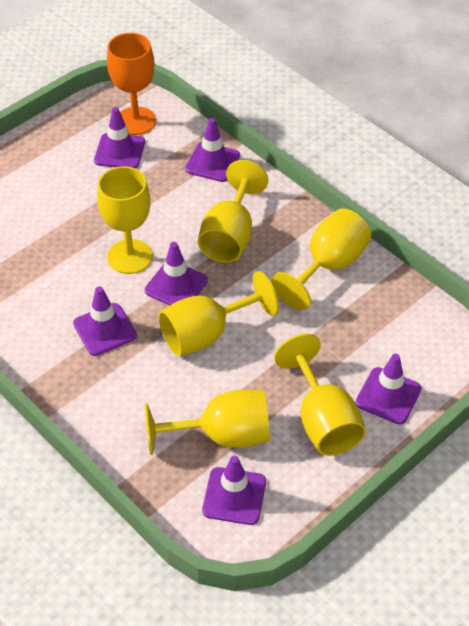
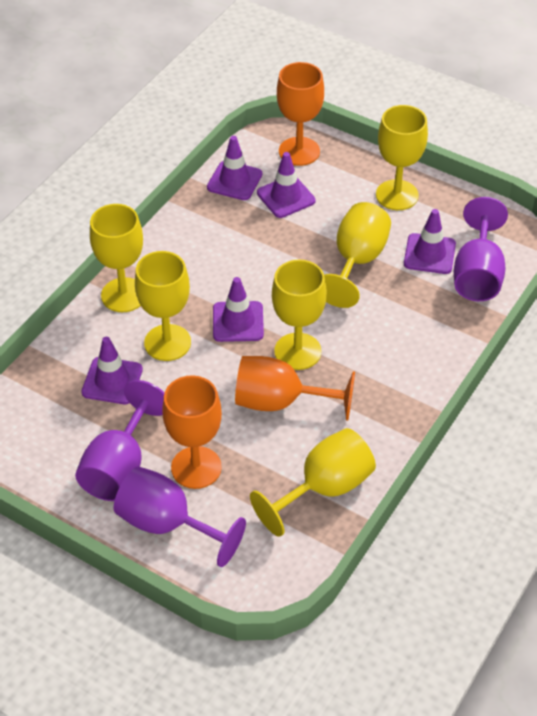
orange goblet: 1 -> 3
purple goblet: 0 -> 3
purple traffic cone: 6 -> 5

